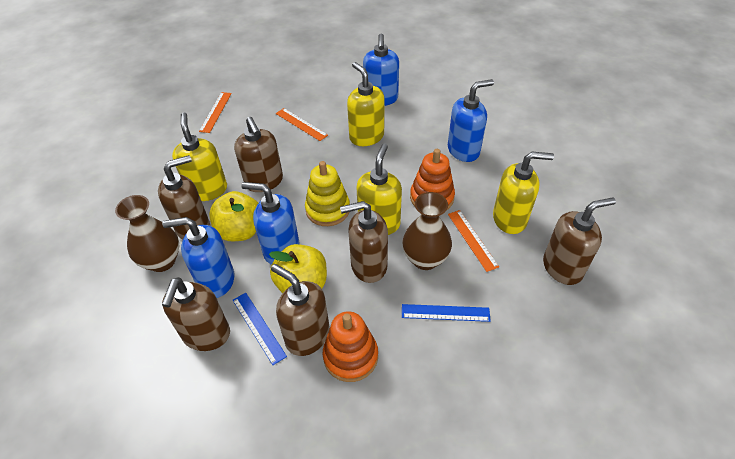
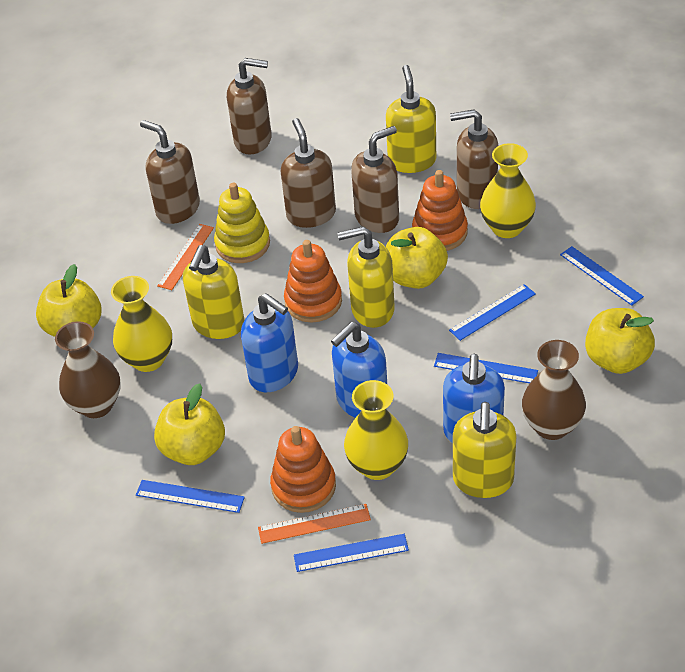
blue ruler: 2 -> 5
blue soap dispenser: 4 -> 3
brown soap dispenser: 6 -> 5
orange ruler: 3 -> 2
orange stacking toy: 2 -> 3
yellow apple: 2 -> 4
yellow vase: 0 -> 3

